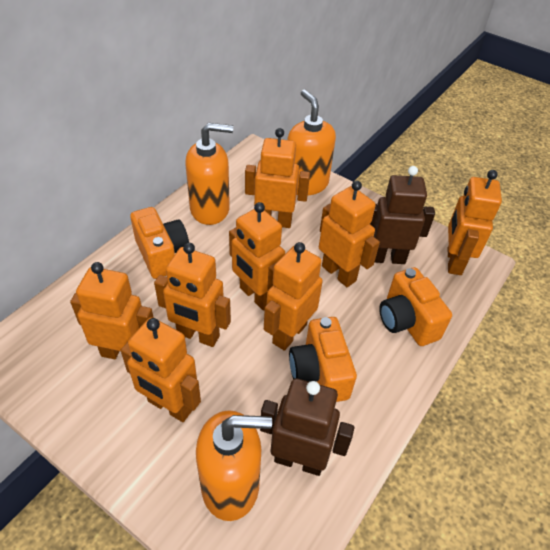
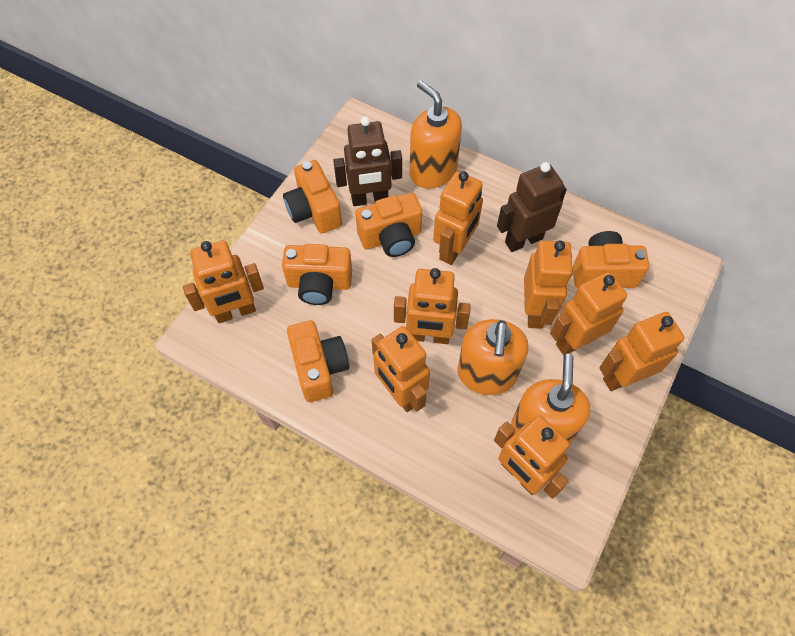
orange camera: 3 -> 5

